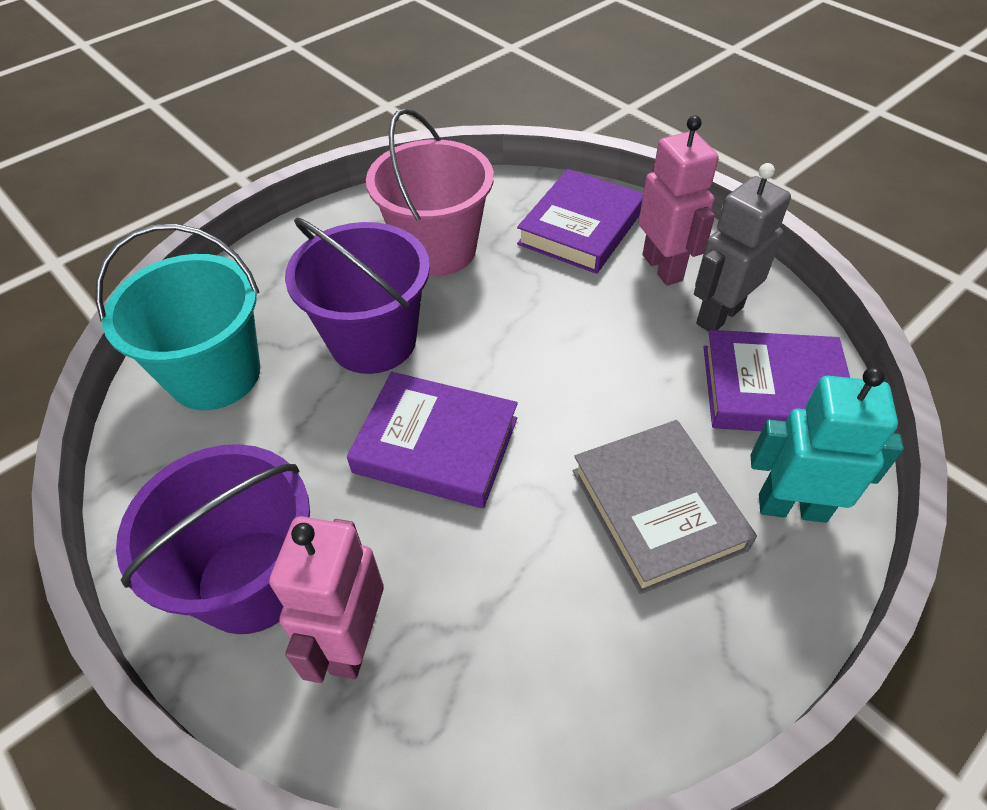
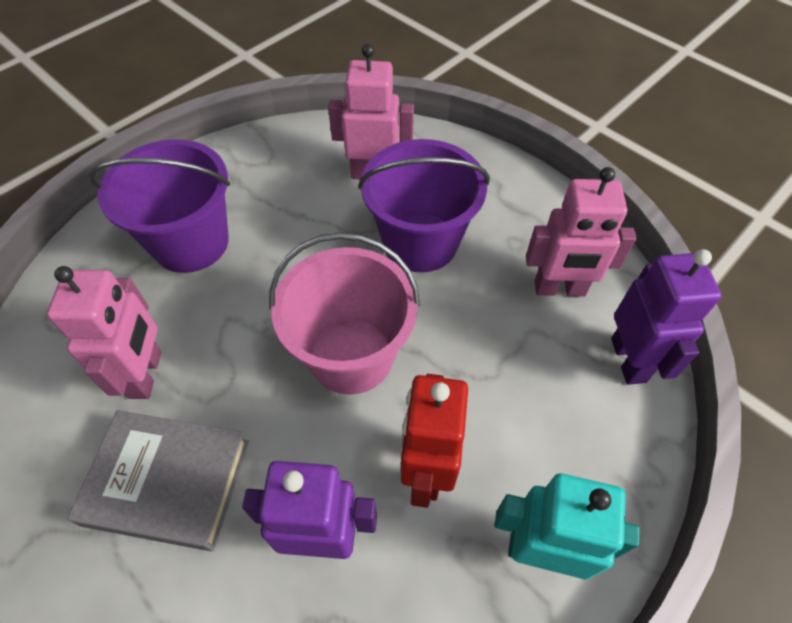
grey robot: 1 -> 0
pink robot: 2 -> 3
purple book: 3 -> 0
purple robot: 0 -> 2
red robot: 0 -> 1
turquoise bucket: 1 -> 0

